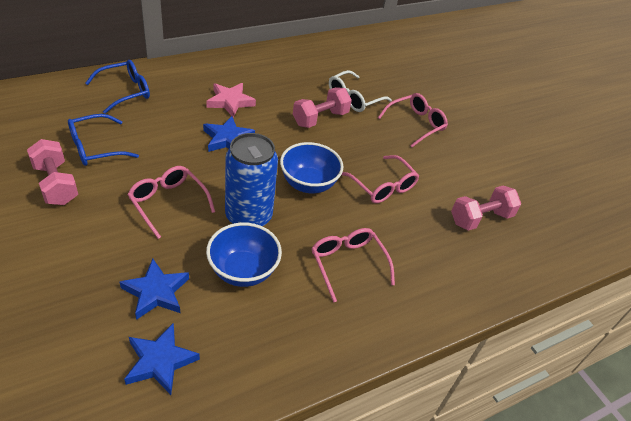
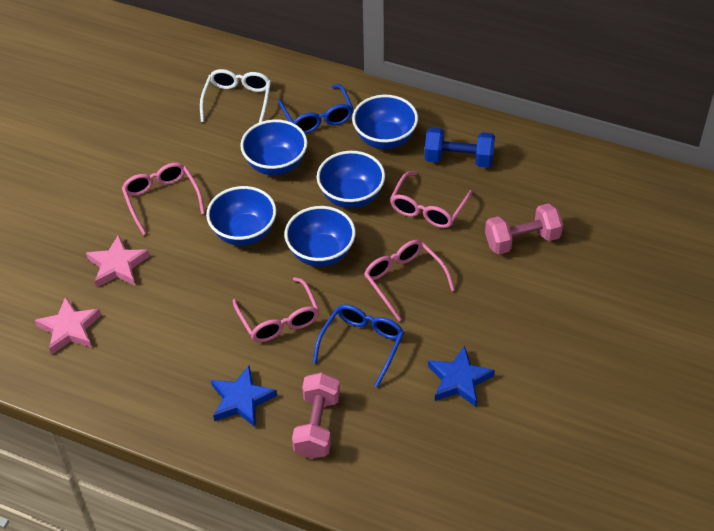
blue bowl: 2 -> 5
blue can: 1 -> 0
blue dumbbell: 0 -> 1
blue star: 3 -> 2
pink dumbbell: 3 -> 2
pink star: 1 -> 2

